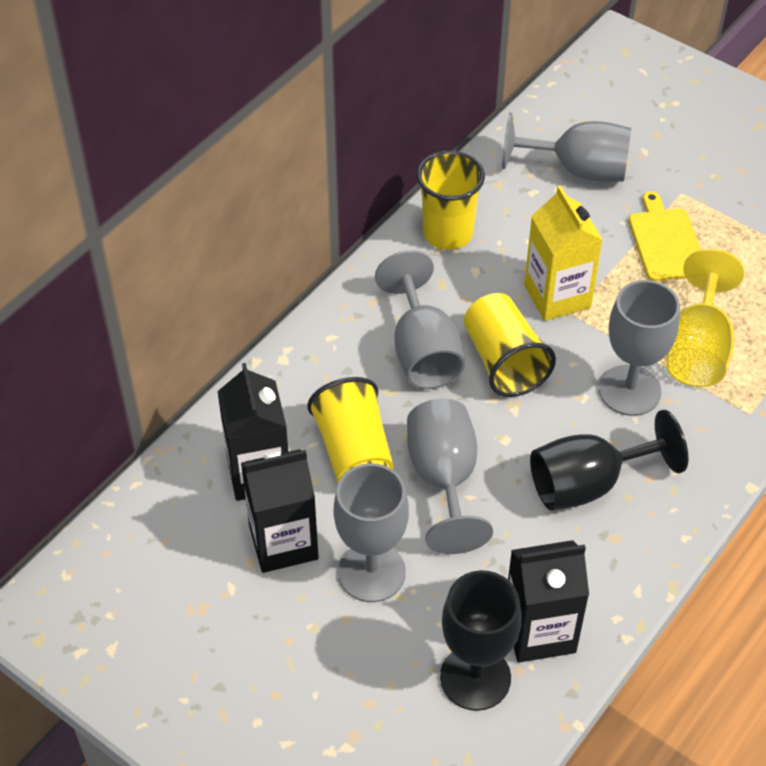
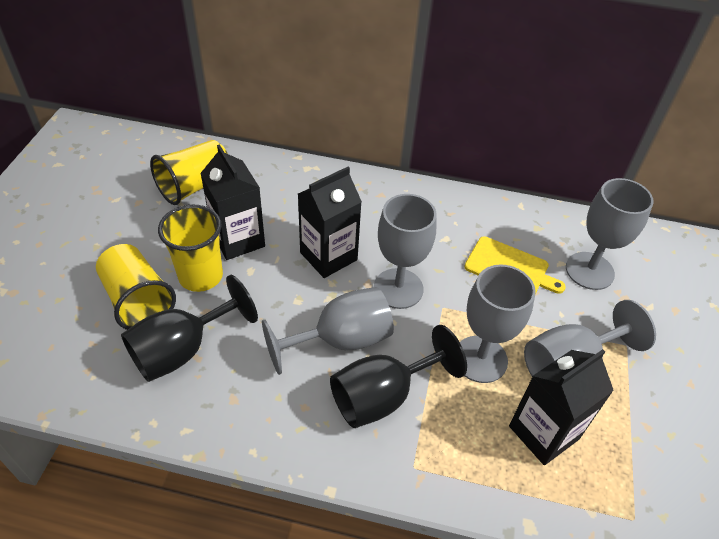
yellow carton: 1 -> 0
yellow goblet: 1 -> 0

